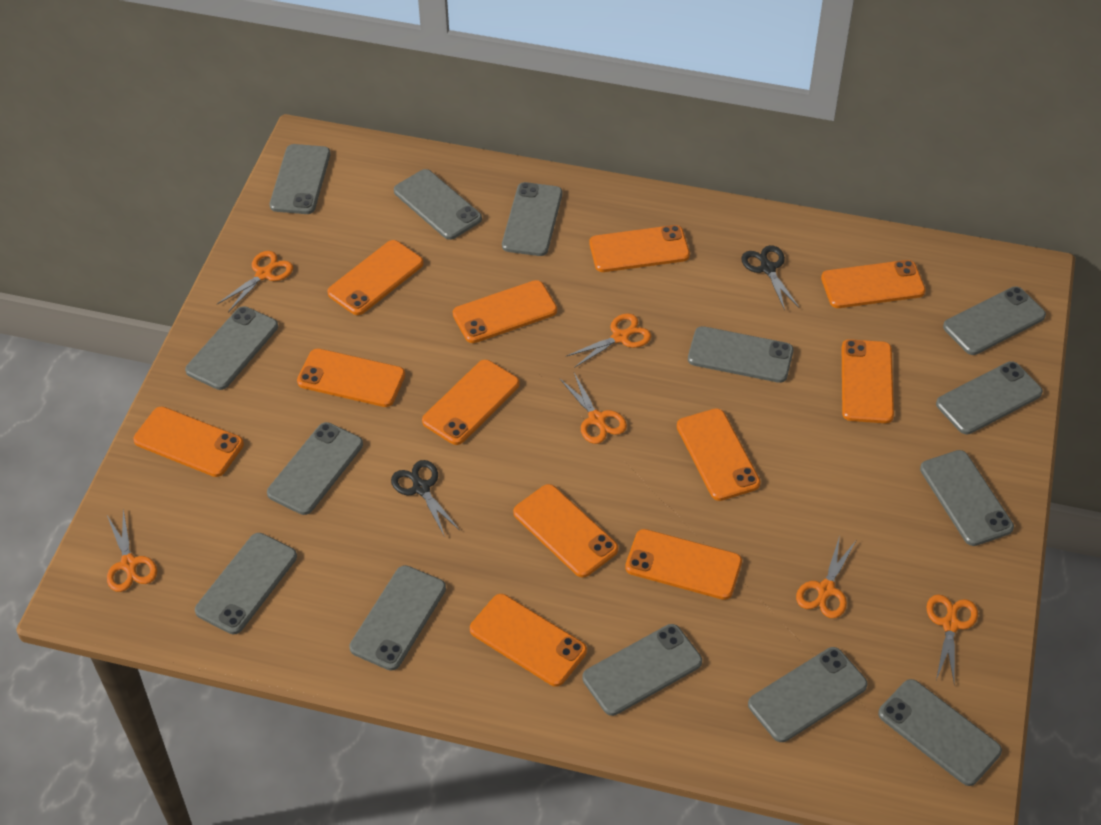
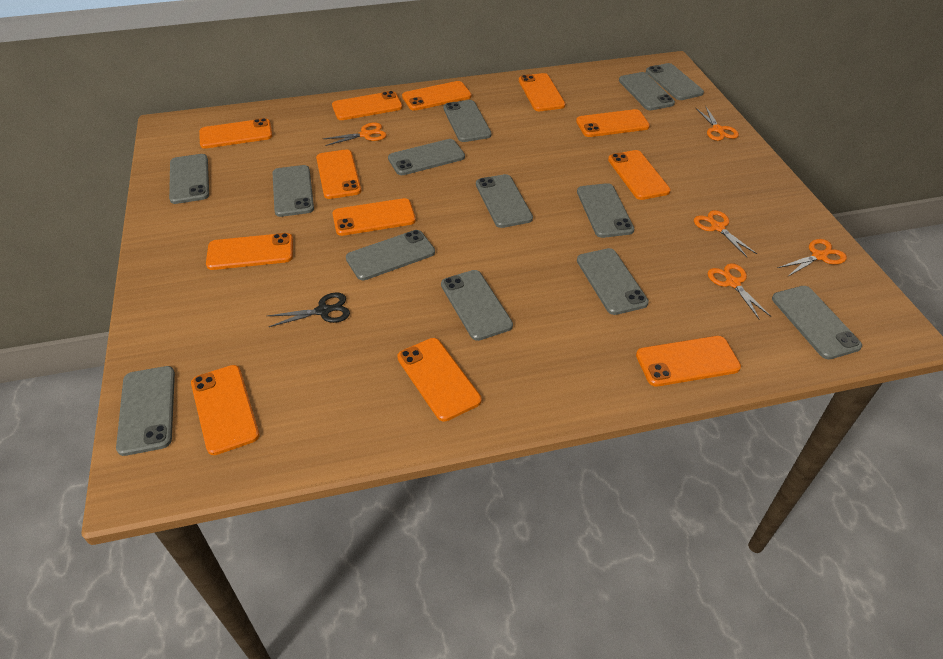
black scissors: 2 -> 1
grey phone: 14 -> 13
orange scissors: 6 -> 5

